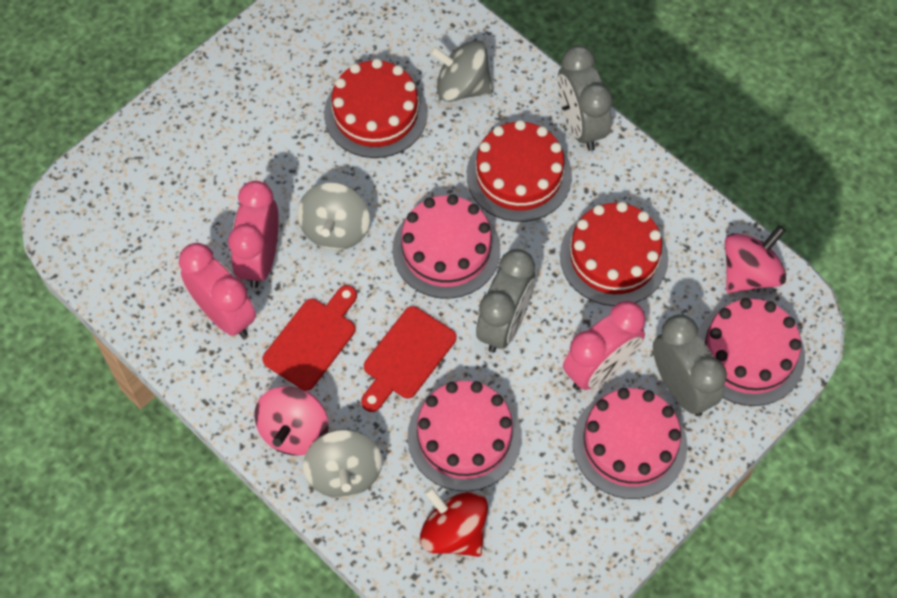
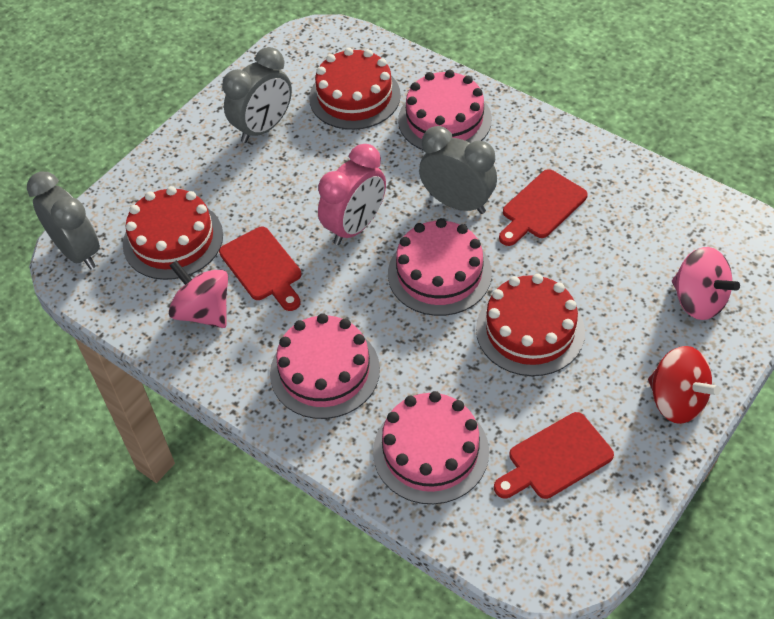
grey spinning top: 3 -> 0
pink clock: 3 -> 1
red cutting board: 2 -> 3

